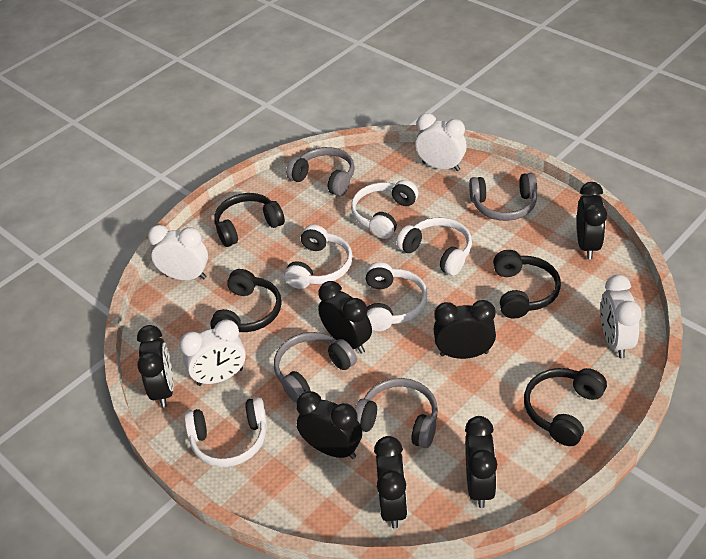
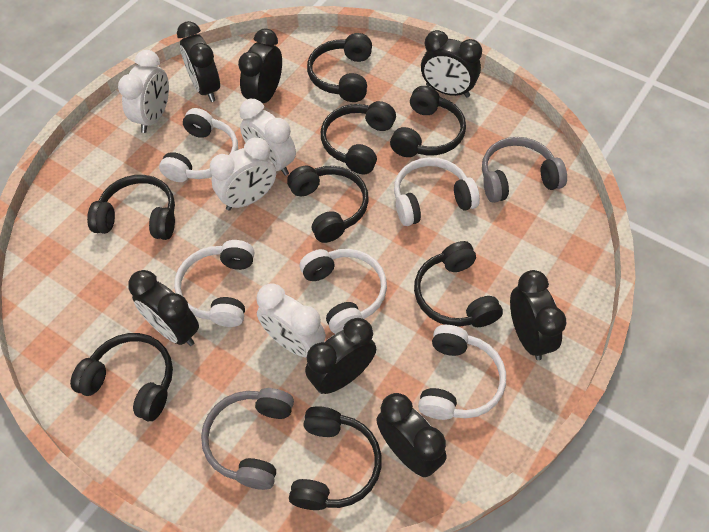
black headphones: 4 -> 8
grey headphones: 4 -> 2

